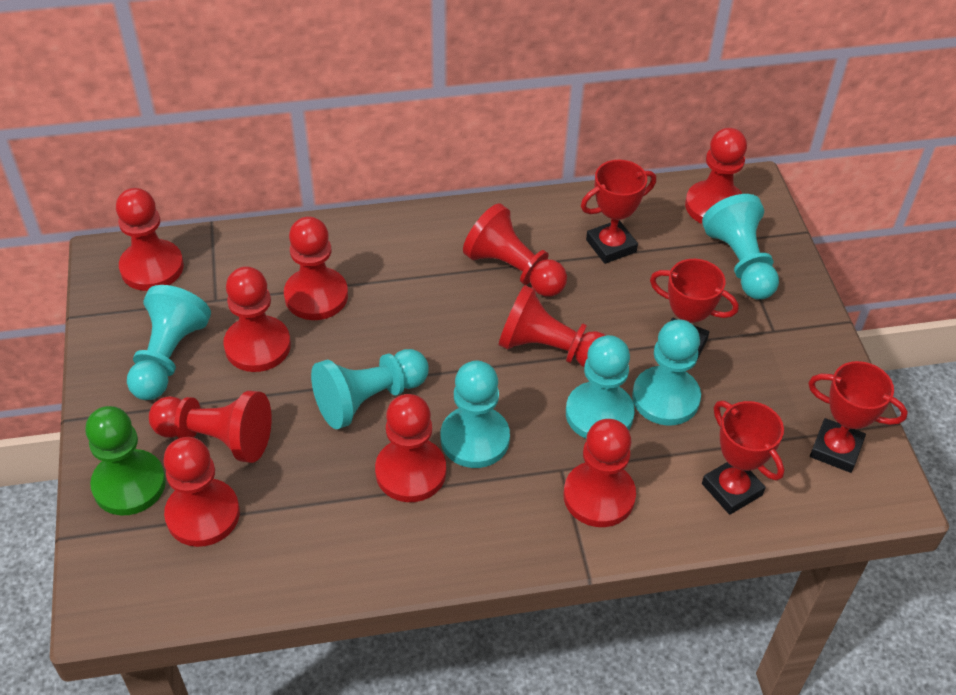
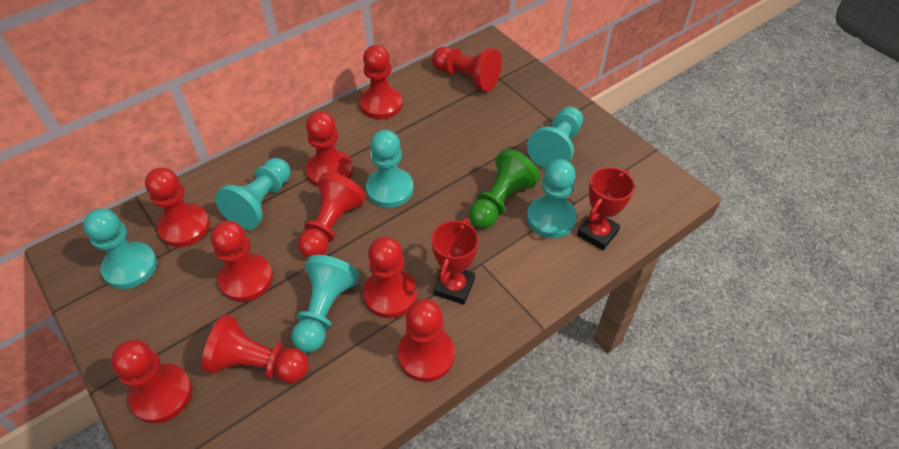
red trophy: 4 -> 2

